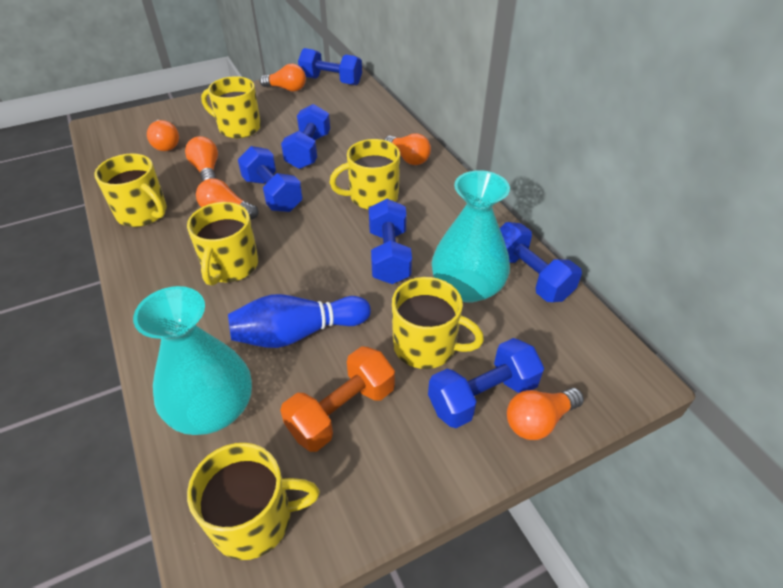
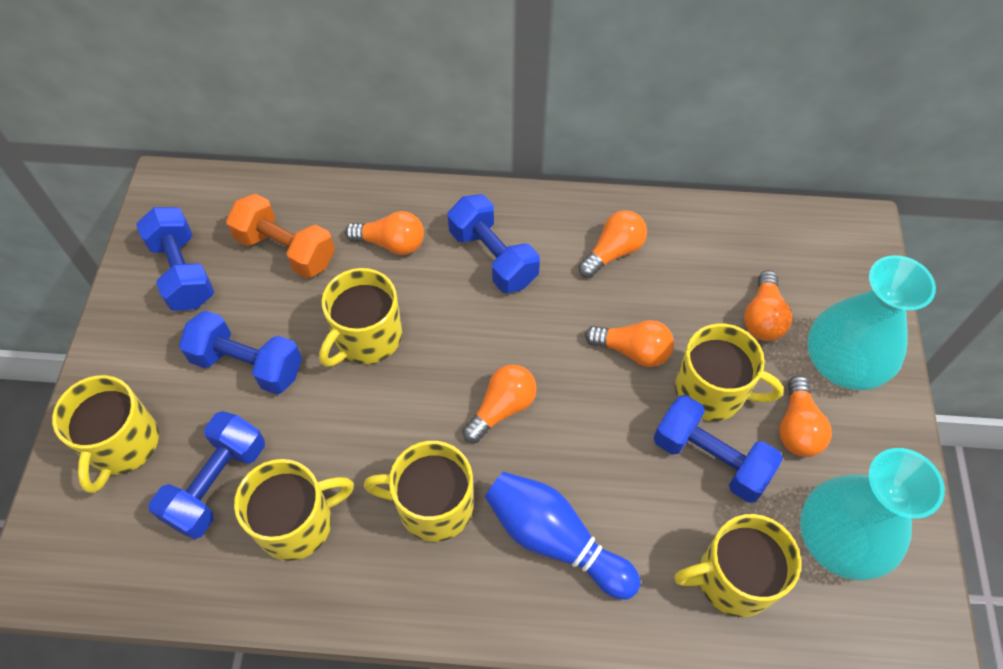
blue dumbbell: 6 -> 5

